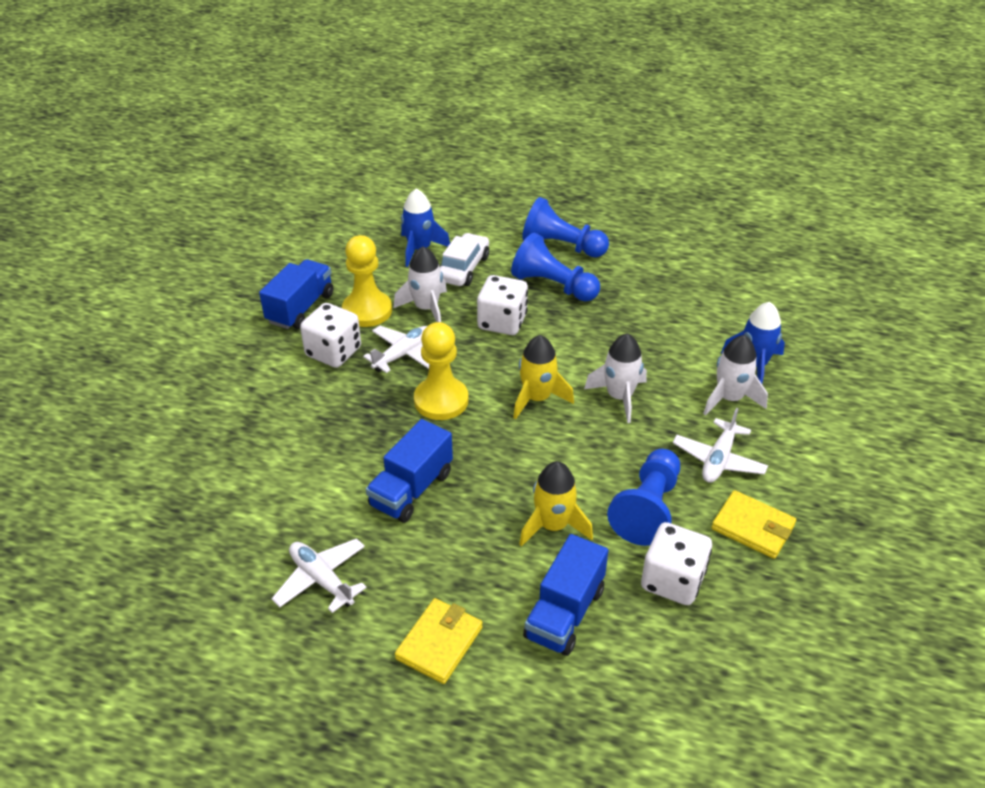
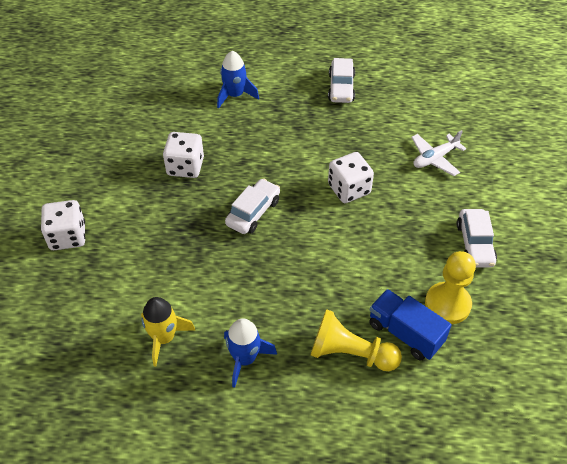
blue pawn: 3 -> 0
blue truck: 3 -> 1
white car: 1 -> 3
white plane: 3 -> 1
white rocket: 3 -> 0
yellow rocket: 2 -> 1
yellow wallet: 2 -> 0

